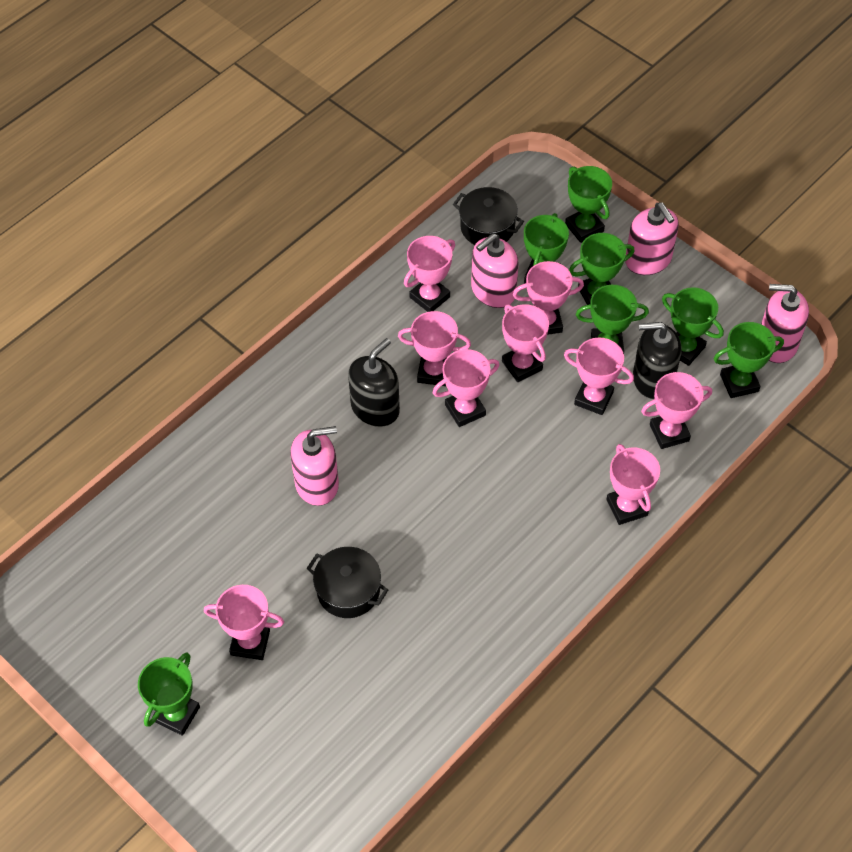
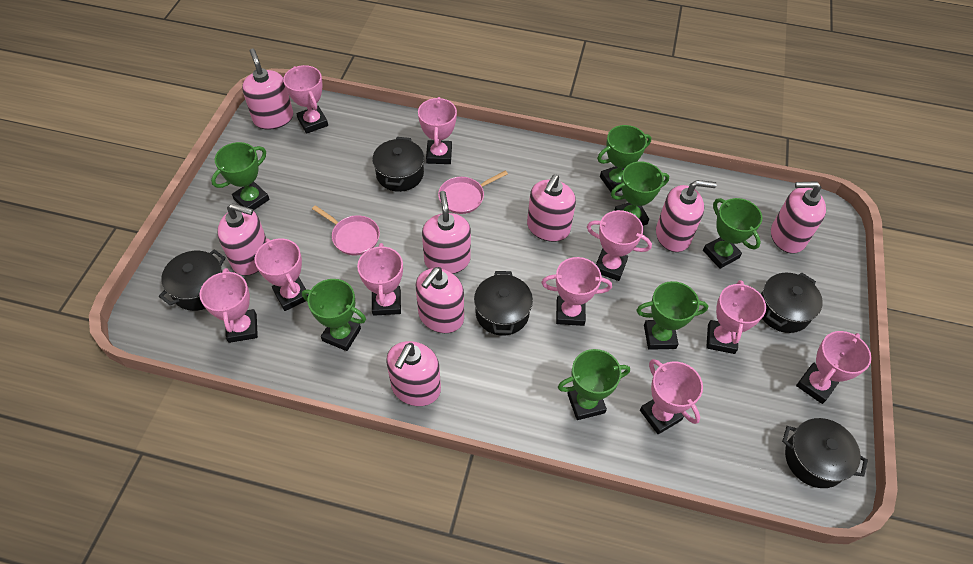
black pot: 2 -> 5
black soap dispenser: 2 -> 0
pink pan: 0 -> 2
pink soap dispenser: 4 -> 8
pink trophy: 9 -> 10

